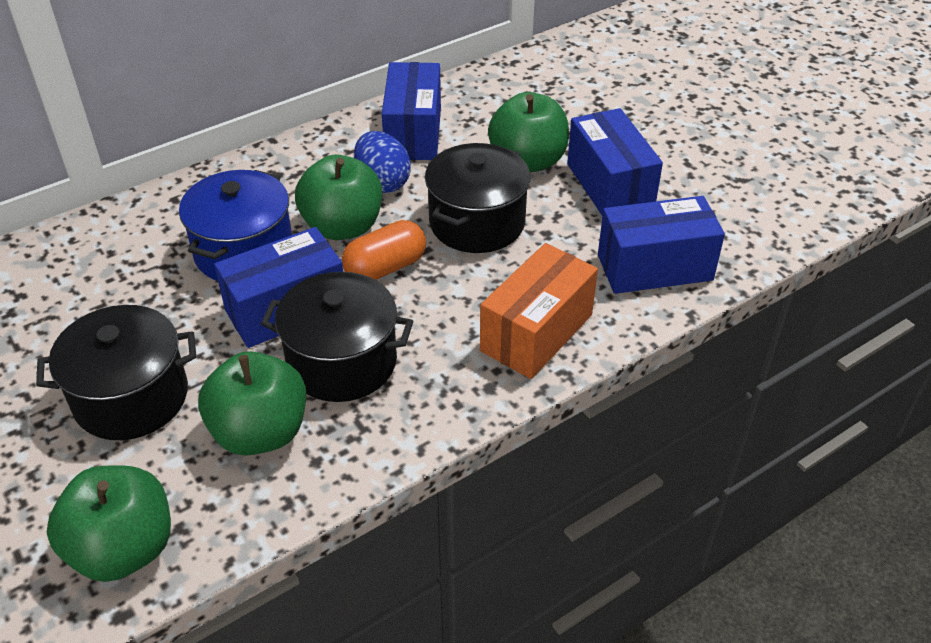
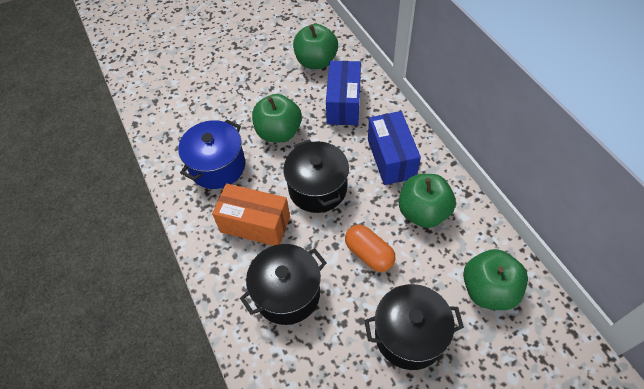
blue box: 4 -> 2
blue egg: 1 -> 0

